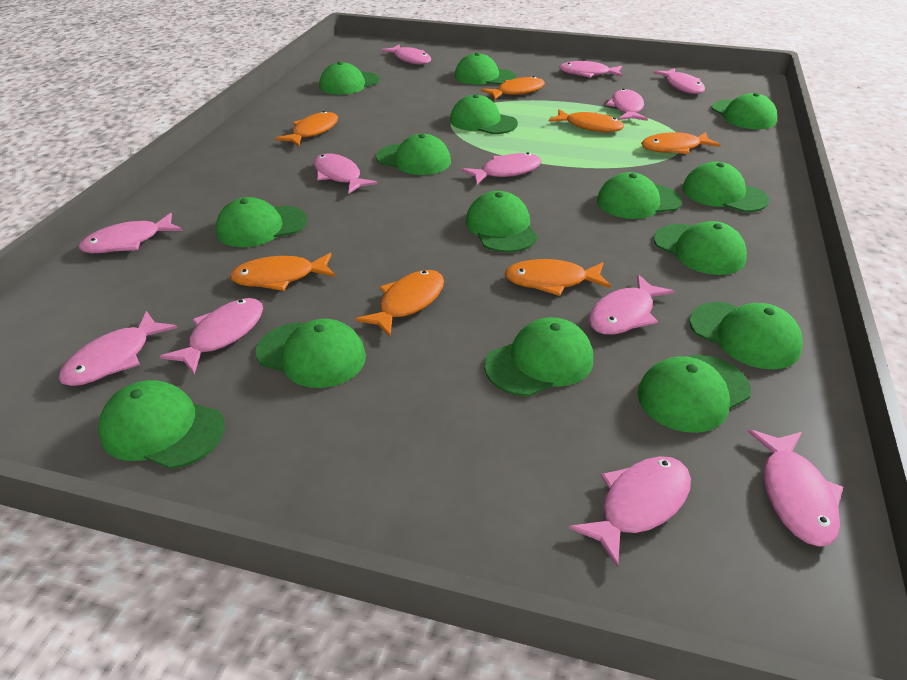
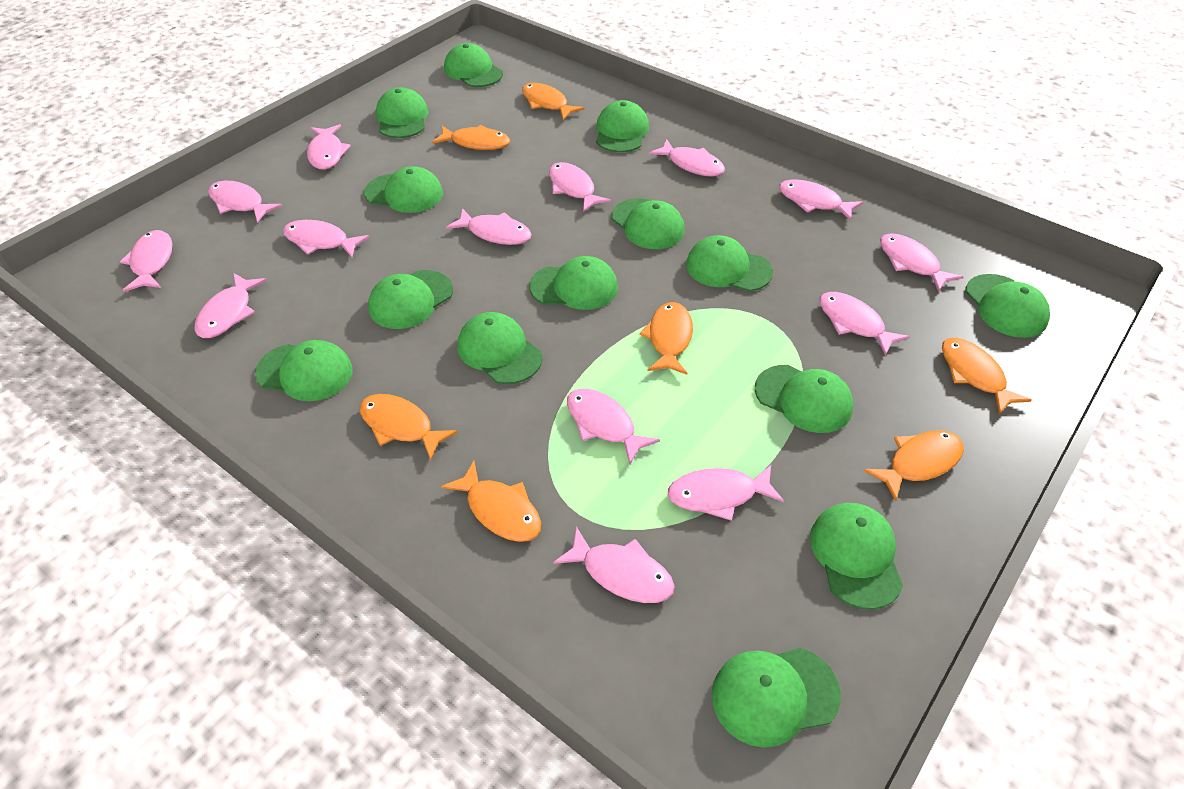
green cap: 15 -> 14
pink fish: 12 -> 14

